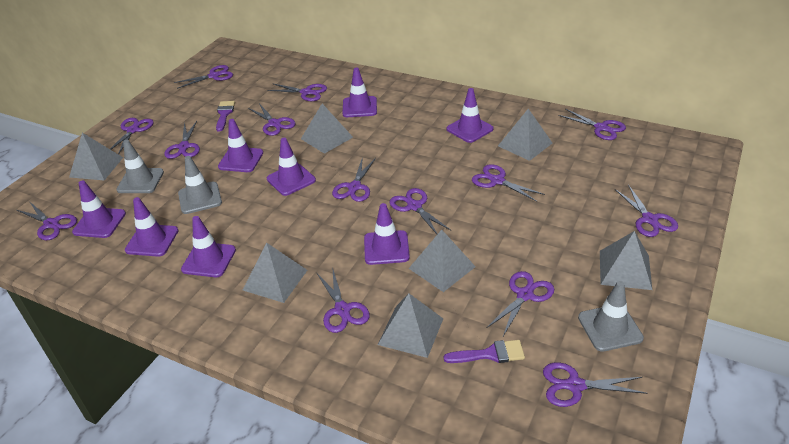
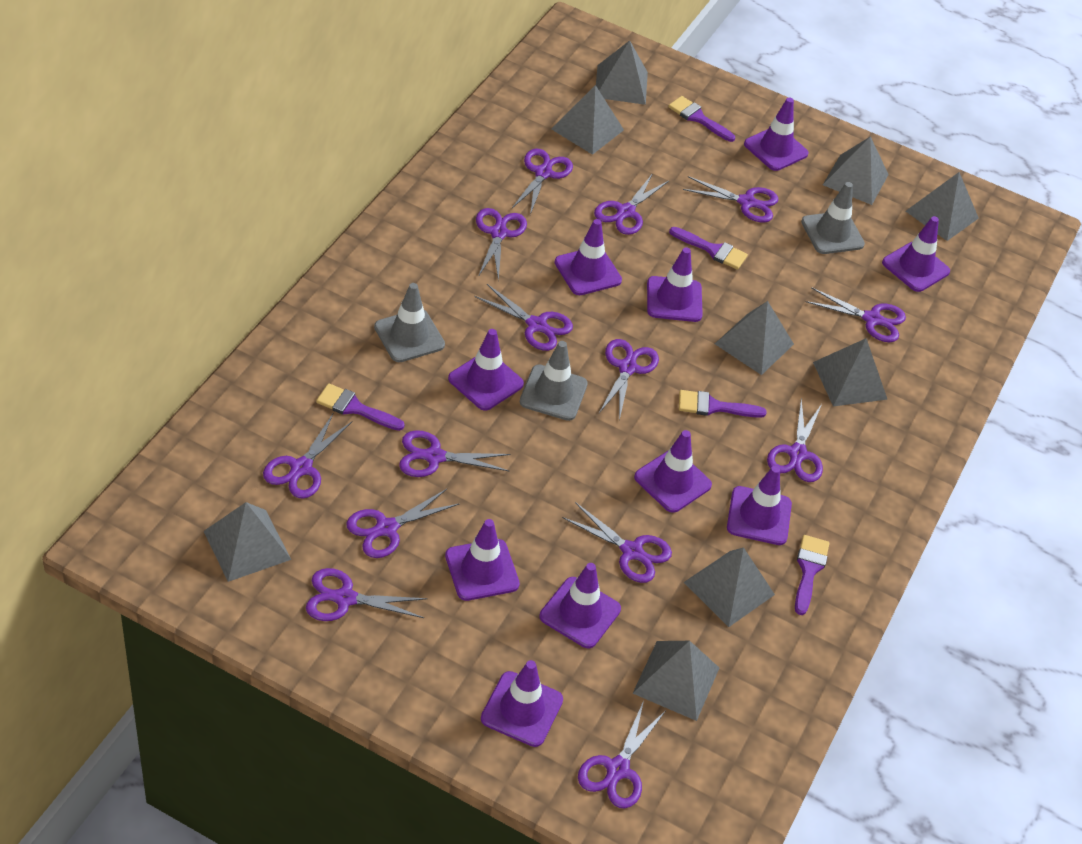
grey pyramid: 7 -> 9
purple brush: 2 -> 5
purple traffic cone: 8 -> 10

